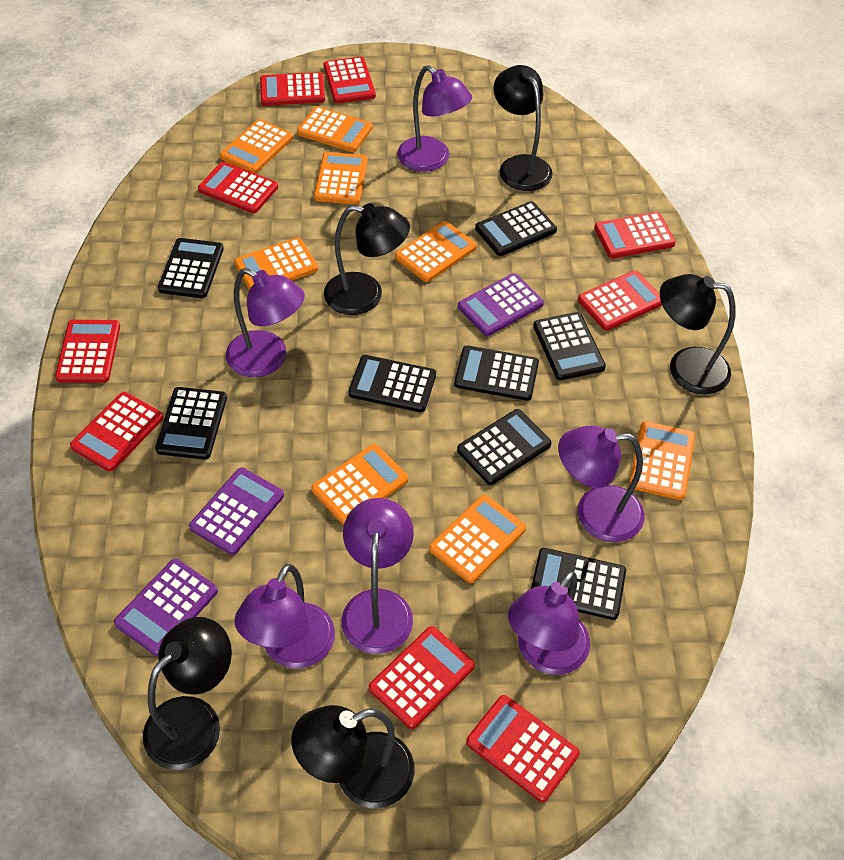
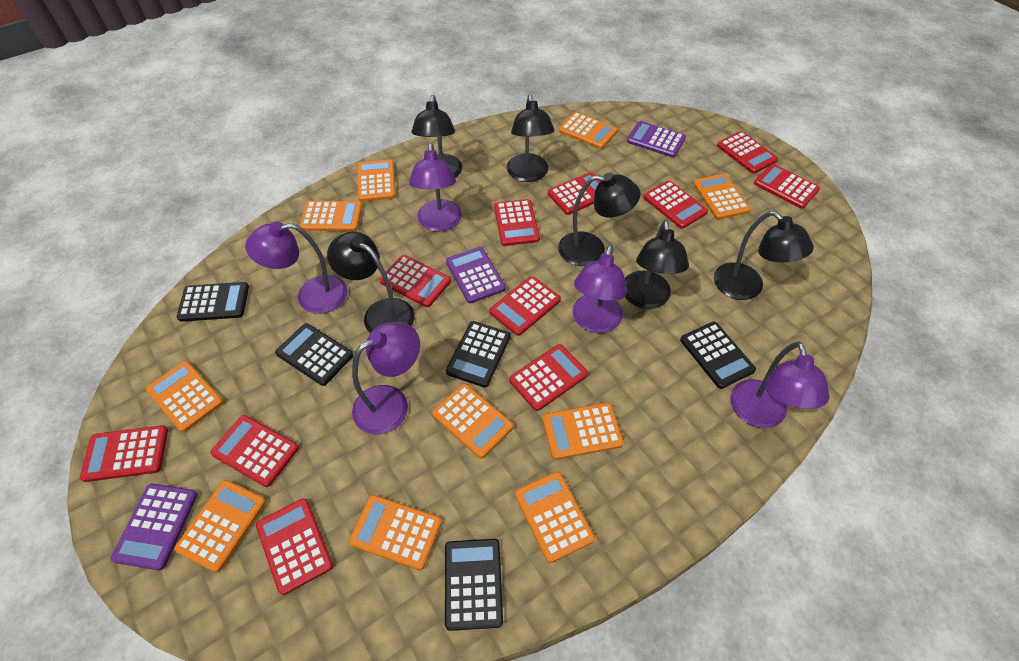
black calculator: 8 -> 5
black lamp: 5 -> 6
orange calculator: 8 -> 10
purple lamp: 6 -> 5
red calculator: 9 -> 11

